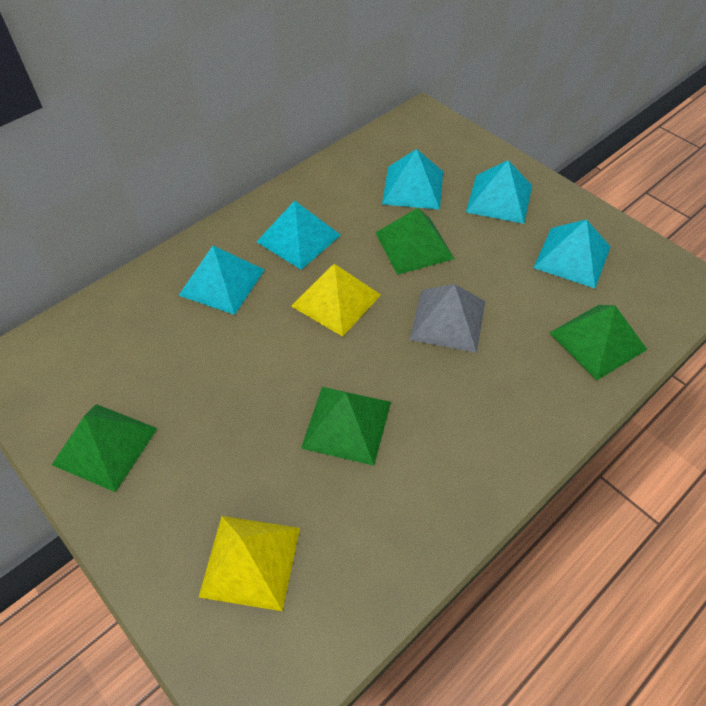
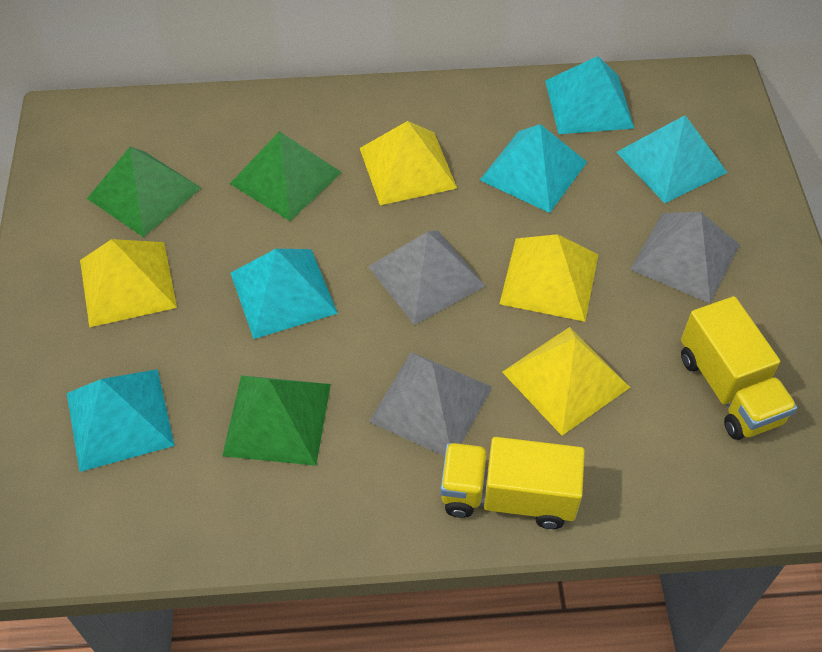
green pyramid: 4 -> 3
grey pyramid: 1 -> 3
yellow pyramid: 2 -> 4
yellow truck: 0 -> 2

